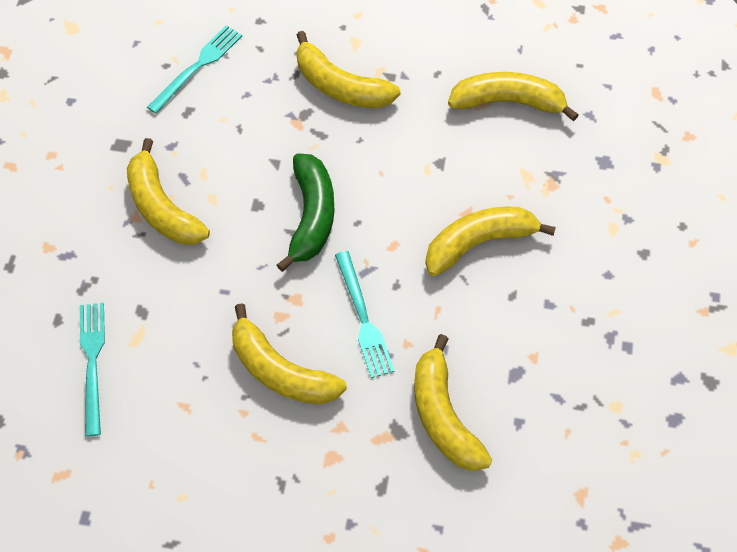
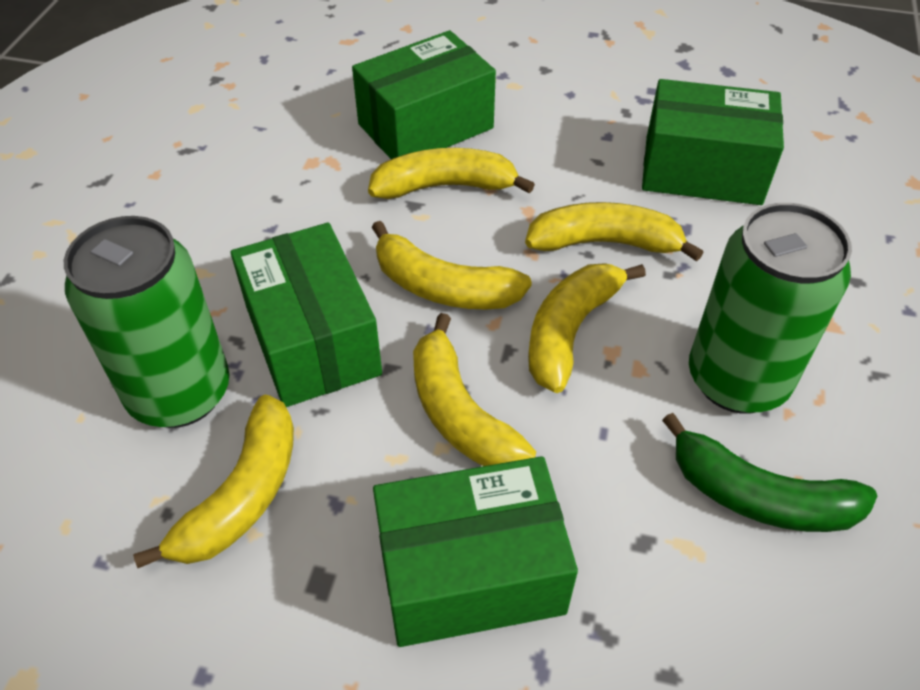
green box: 0 -> 4
green can: 0 -> 2
turquoise fork: 3 -> 0

